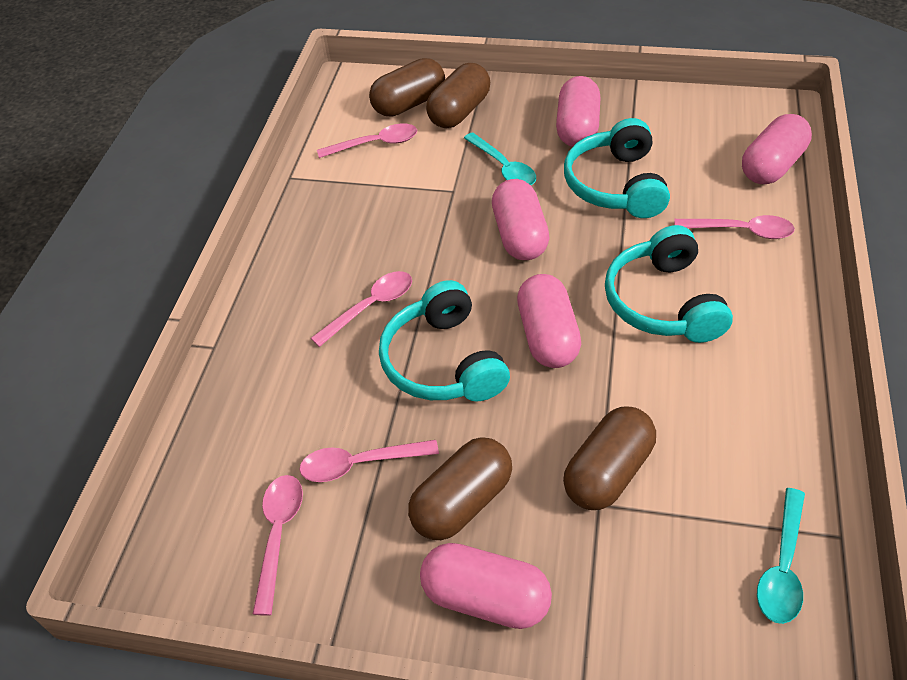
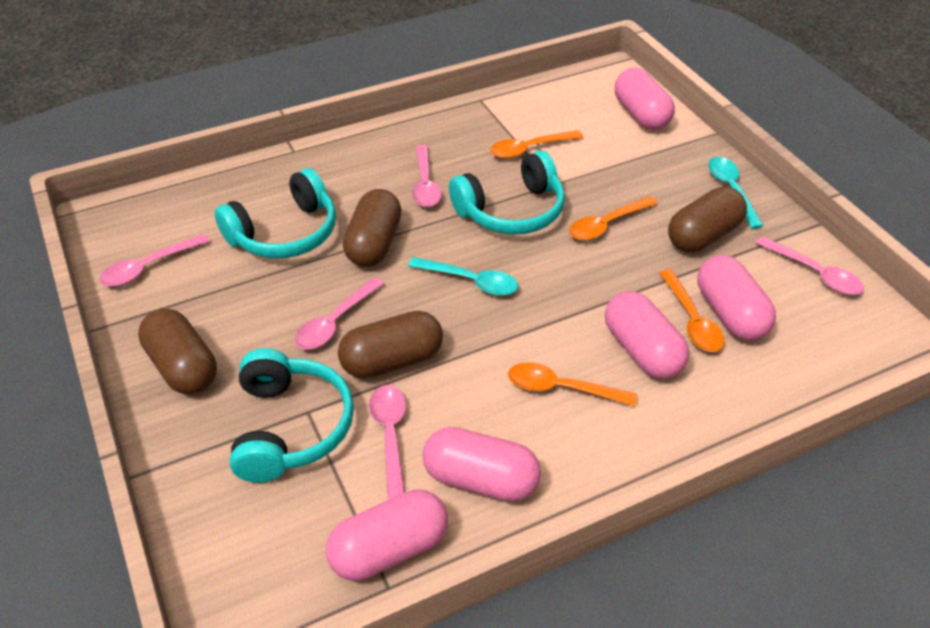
orange spoon: 0 -> 4

